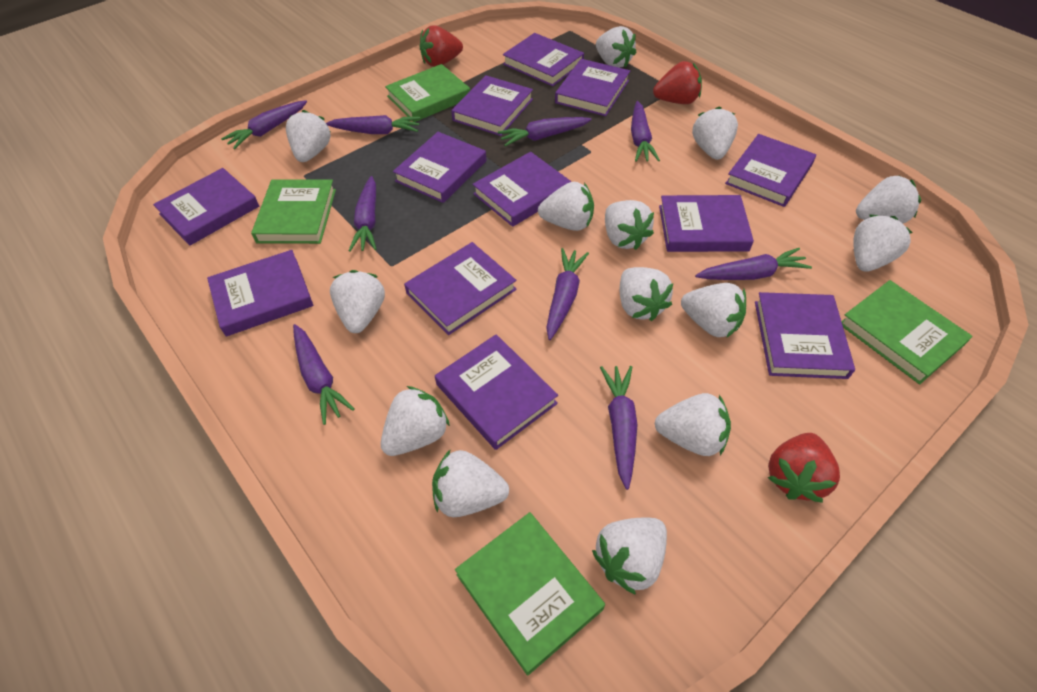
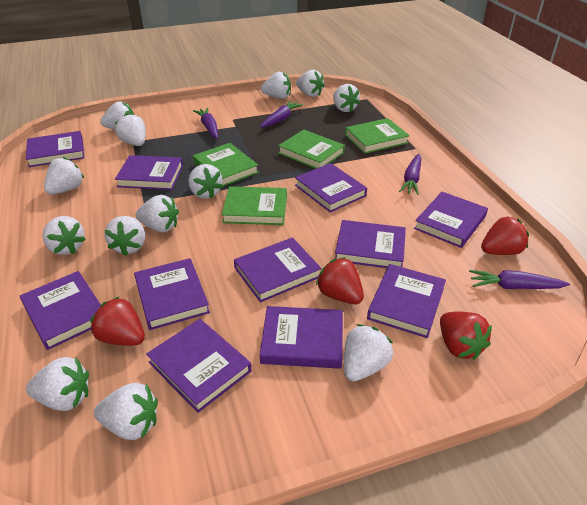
purple book: 12 -> 11
purple carrot: 9 -> 4
red strawberry: 3 -> 4
white strawberry: 14 -> 13

